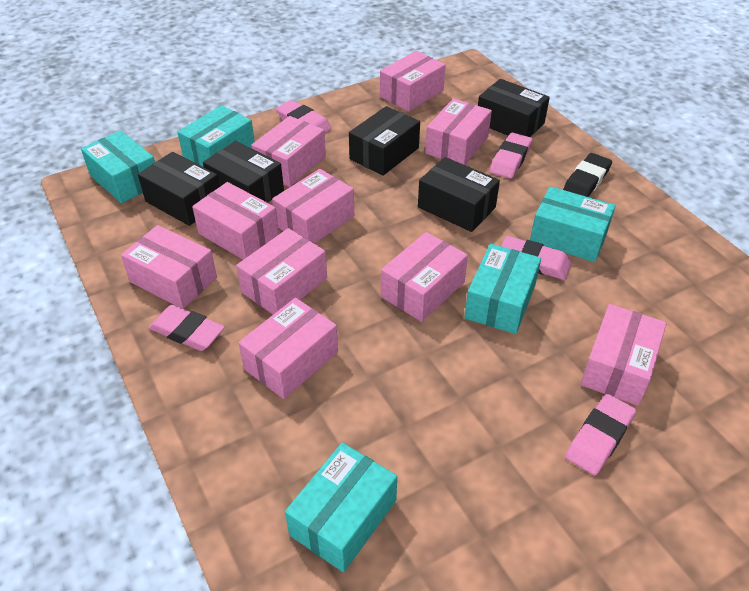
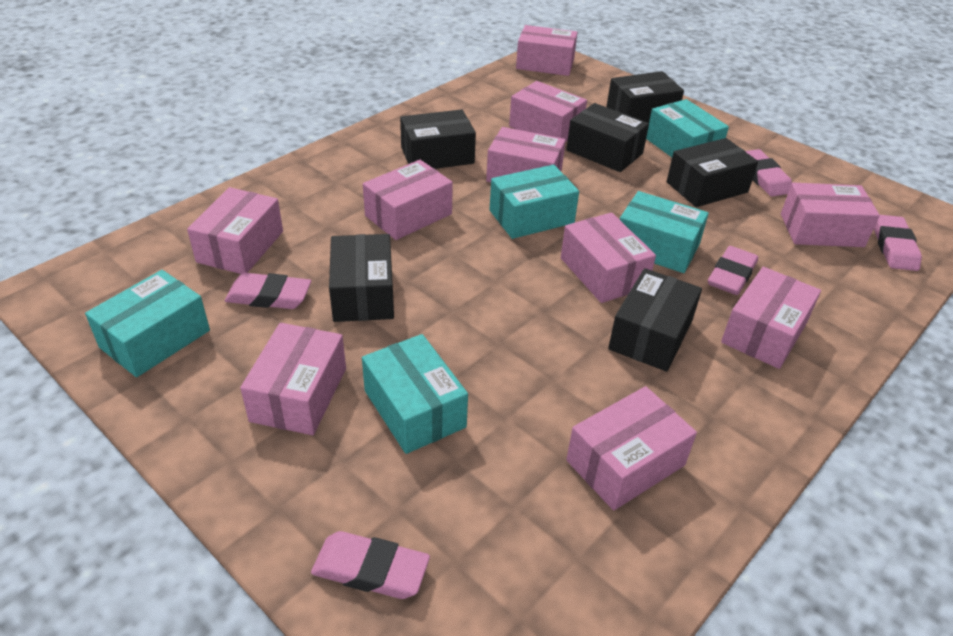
black box: 5 -> 6
black eraser: 1 -> 0

